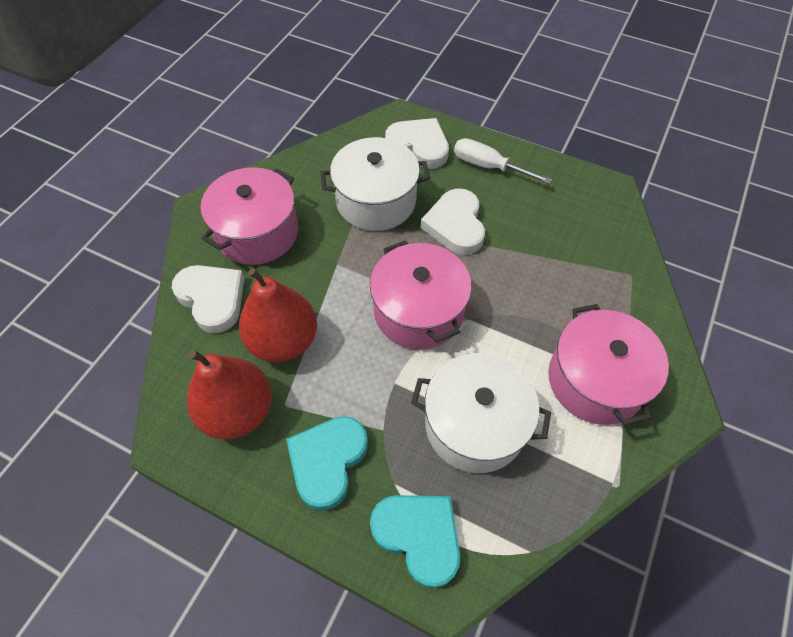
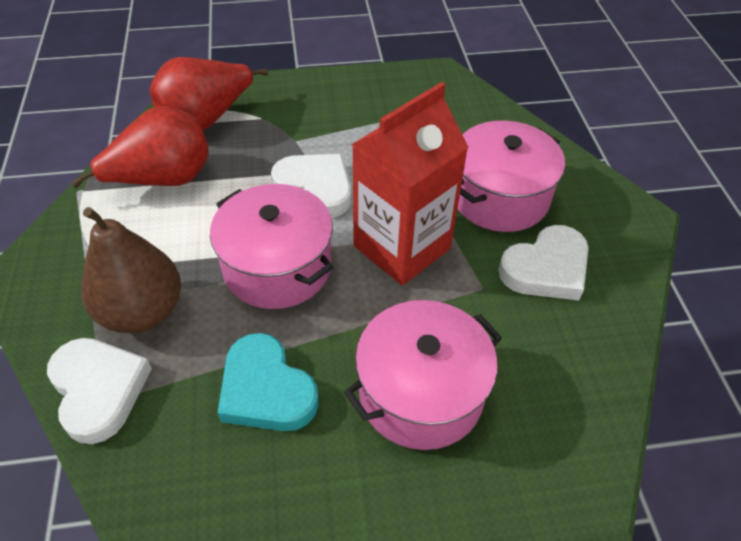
brown pear: 0 -> 1
red carton: 0 -> 1
turquoise heart: 2 -> 1
white pot: 2 -> 0
white screwdriver: 1 -> 0

